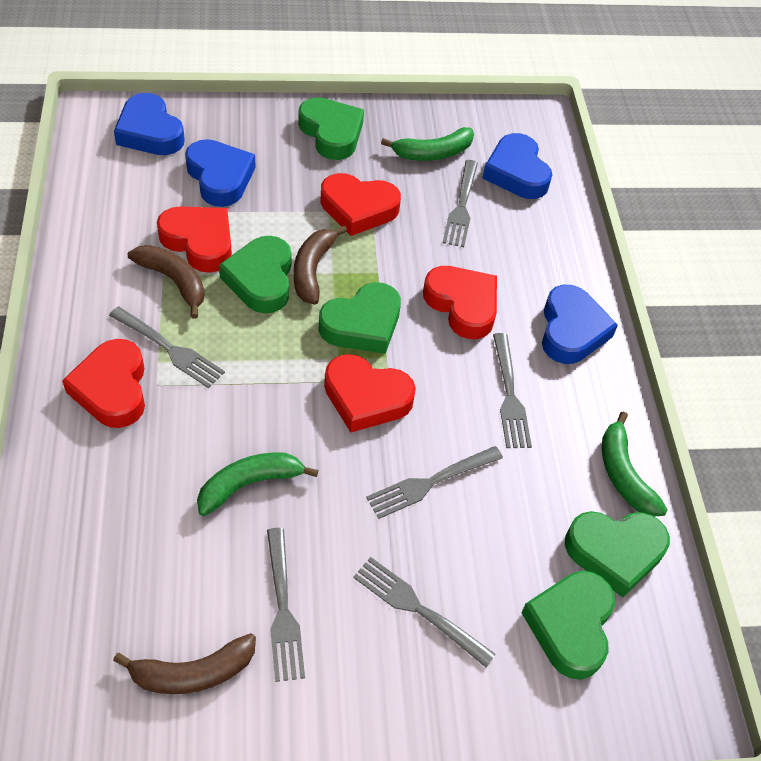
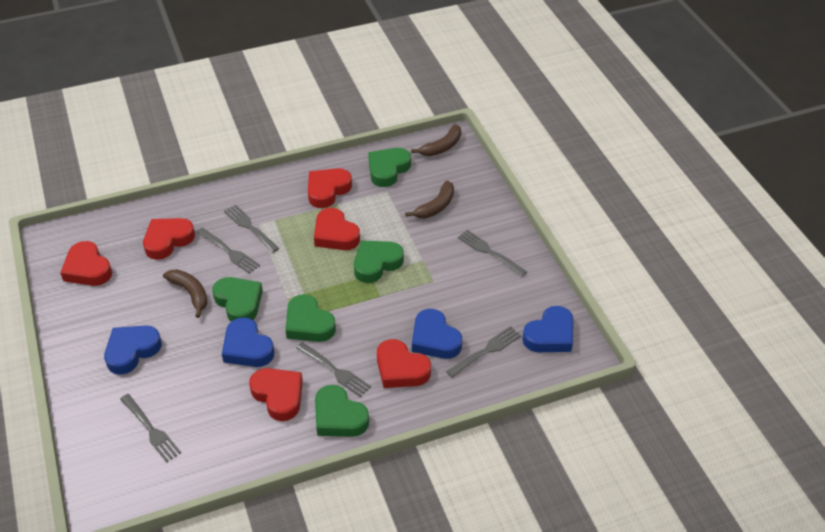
green banana: 3 -> 0
red heart: 5 -> 6

